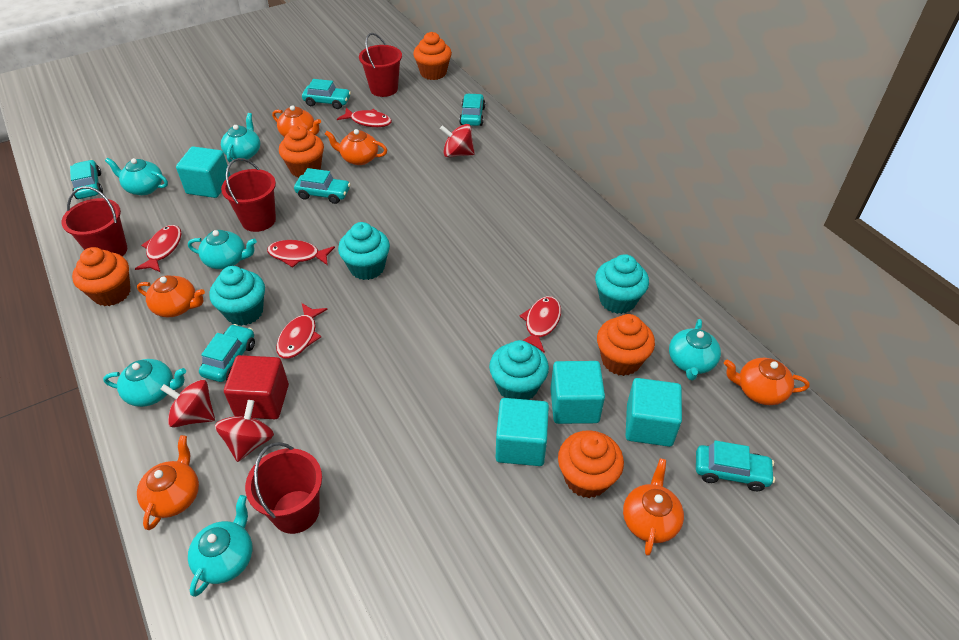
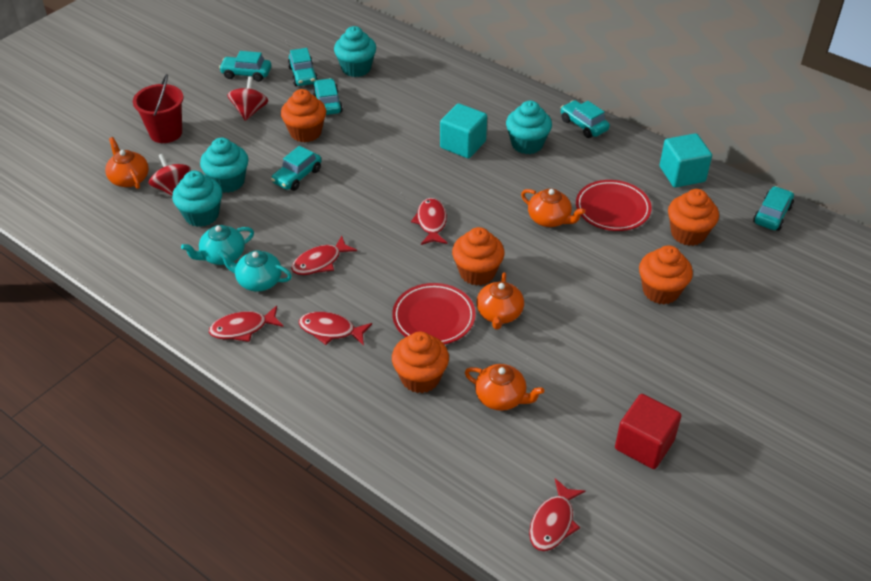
orange teapot: 6 -> 4
red bucket: 4 -> 1
red plate: 0 -> 2
red spinning top: 3 -> 2
turquoise cube: 4 -> 2
turquoise teapot: 6 -> 2

